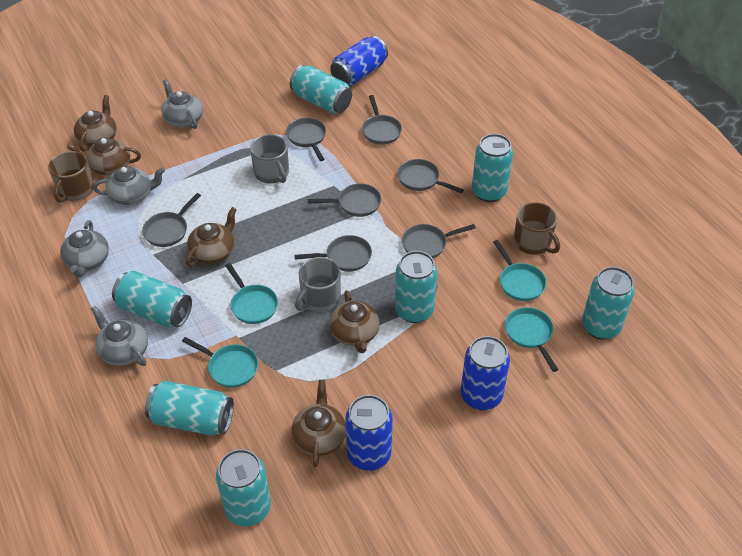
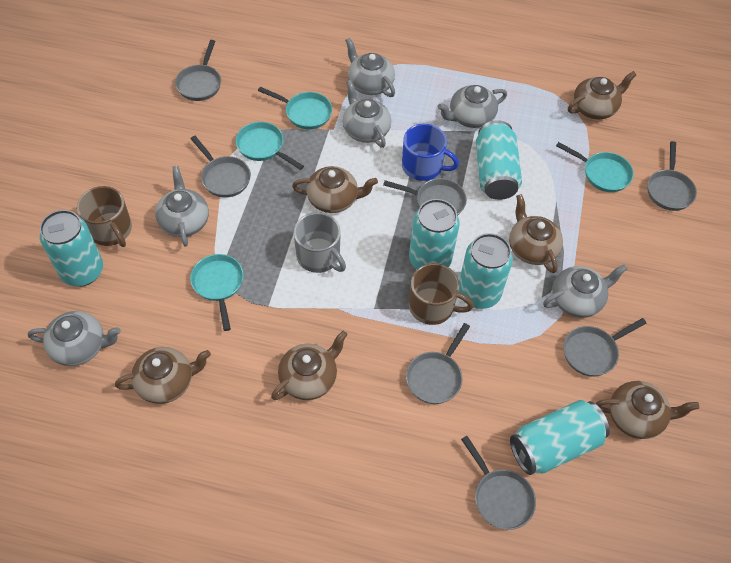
blue can: 3 -> 0
blue mug: 0 -> 1
brown teapot: 5 -> 6
grey mug: 2 -> 1
grey teapot: 4 -> 6
turquoise can: 7 -> 5

